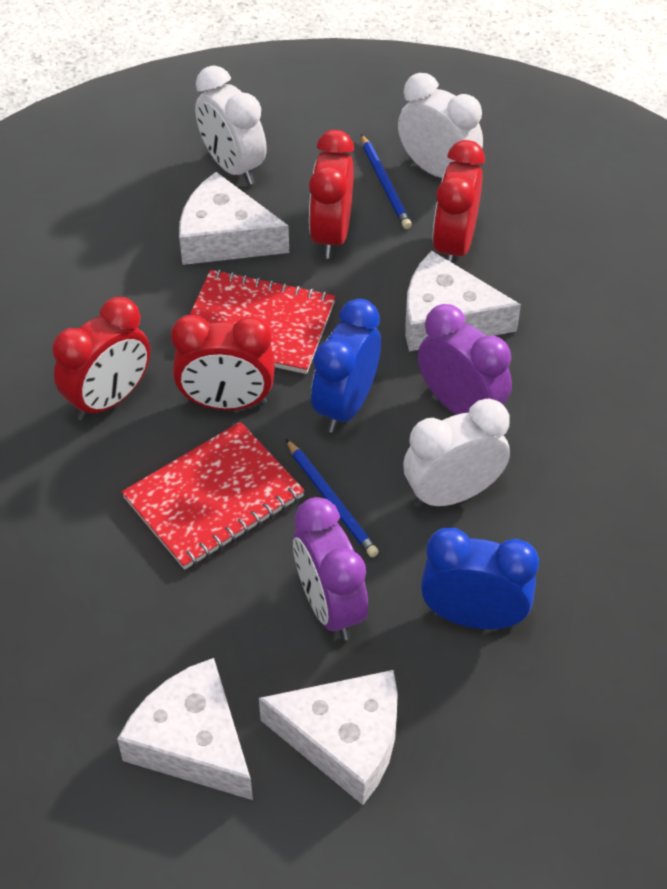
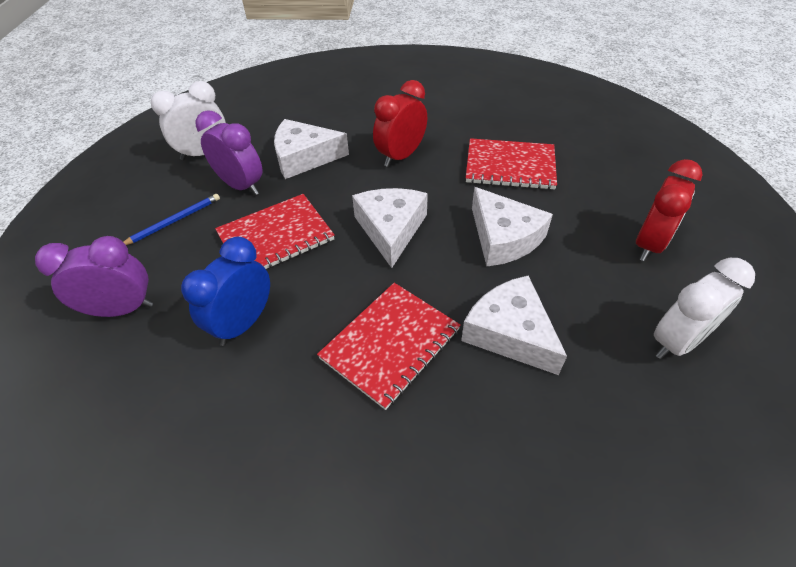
blue clock: 2 -> 1
blue pencil: 2 -> 1
red clock: 4 -> 2
red notebook: 2 -> 3
white clock: 3 -> 2

